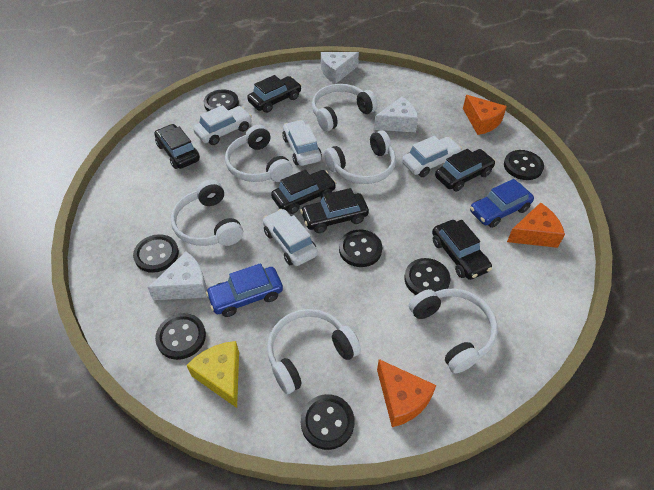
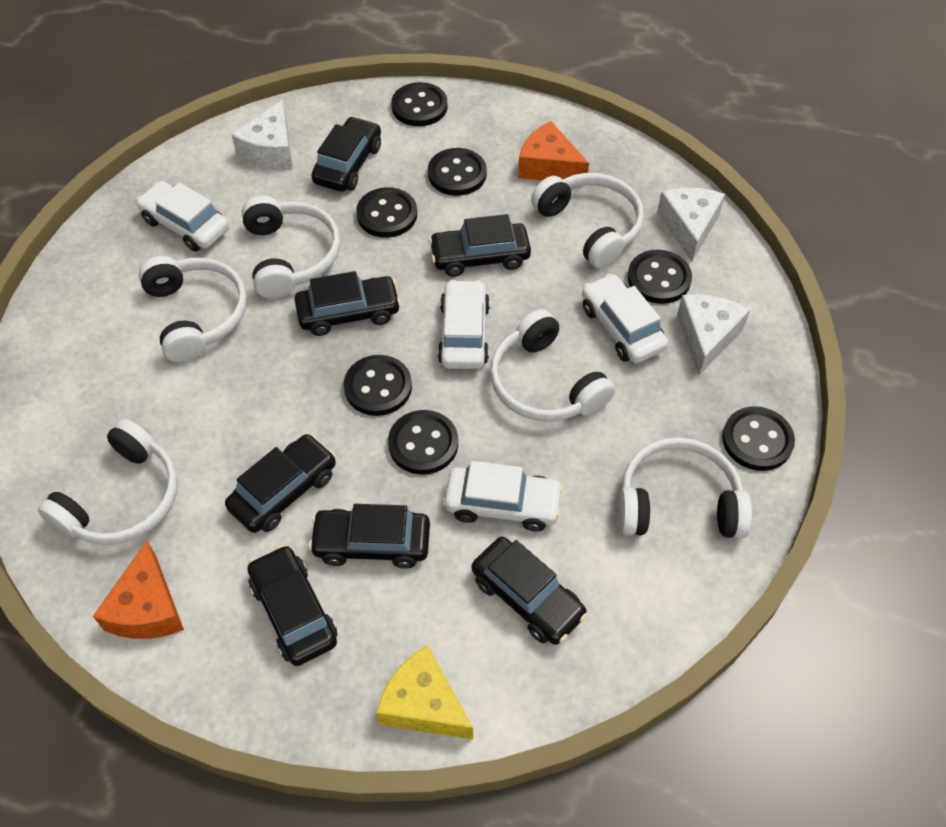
black car: 6 -> 7
blue car: 2 -> 0
orange cheese: 3 -> 2

